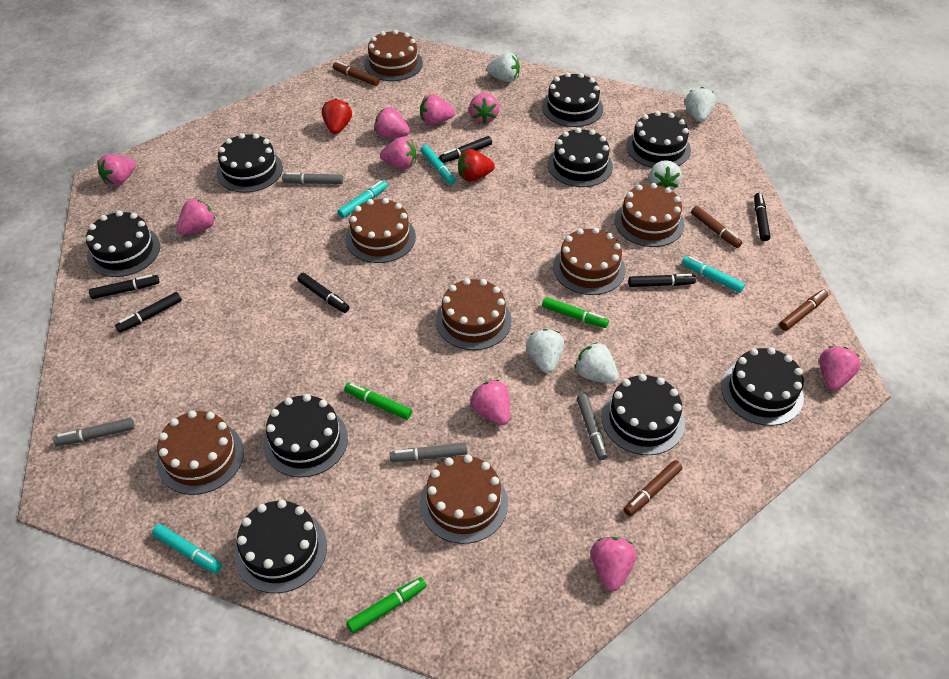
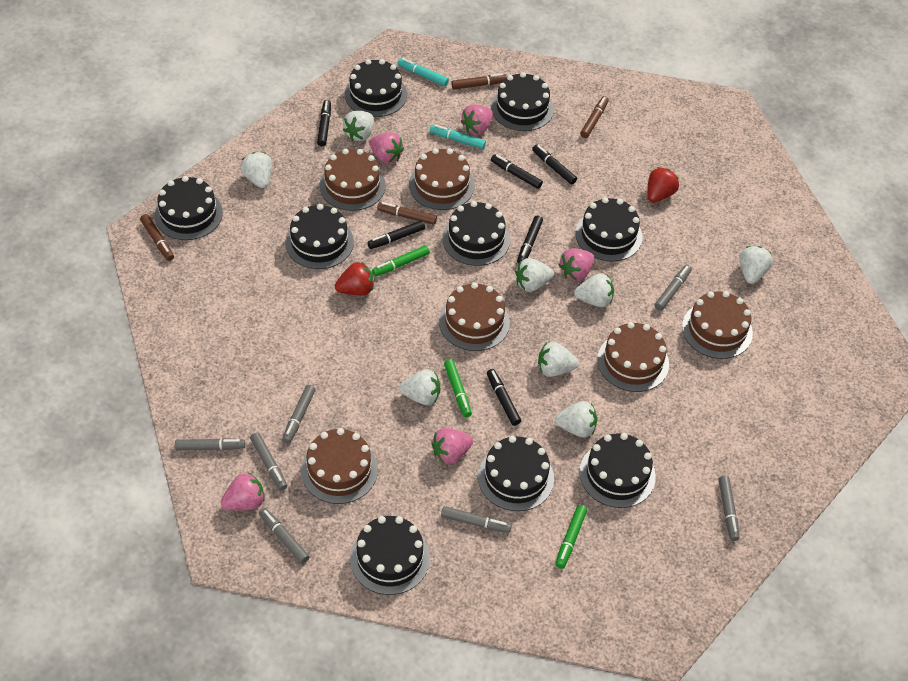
brown cake: 7 -> 6
grey marker: 4 -> 7
pink strawberry: 9 -> 5
turquoise marker: 4 -> 2
white strawberry: 5 -> 8

